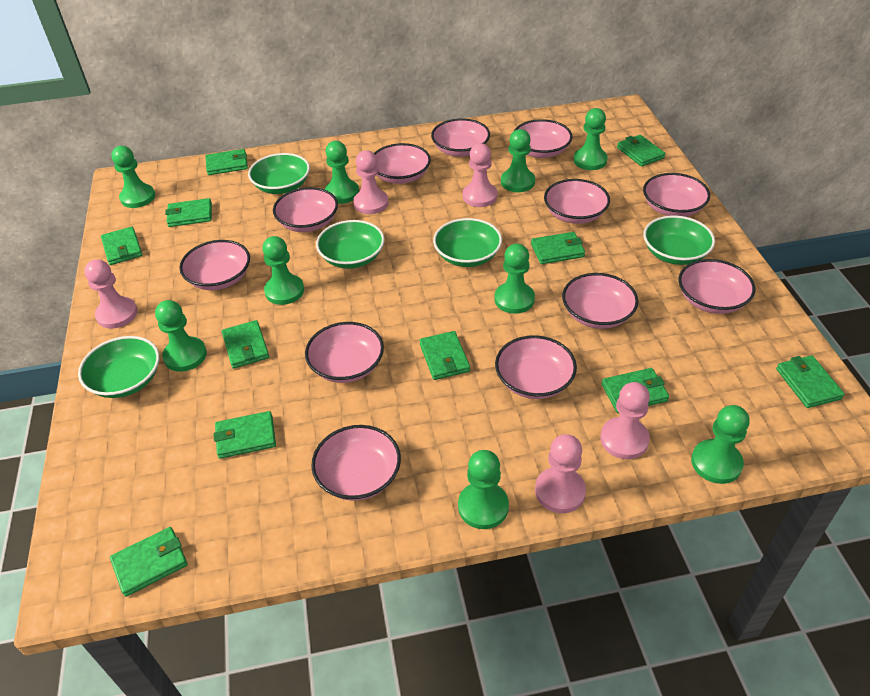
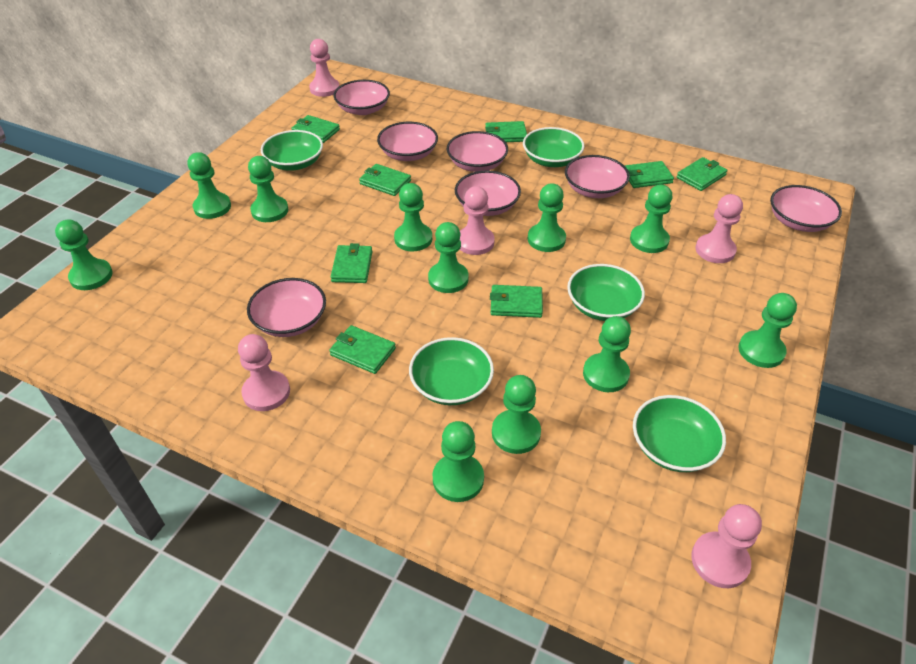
green pawn: 9 -> 11
green wallet: 11 -> 8
pink bowl: 12 -> 7

